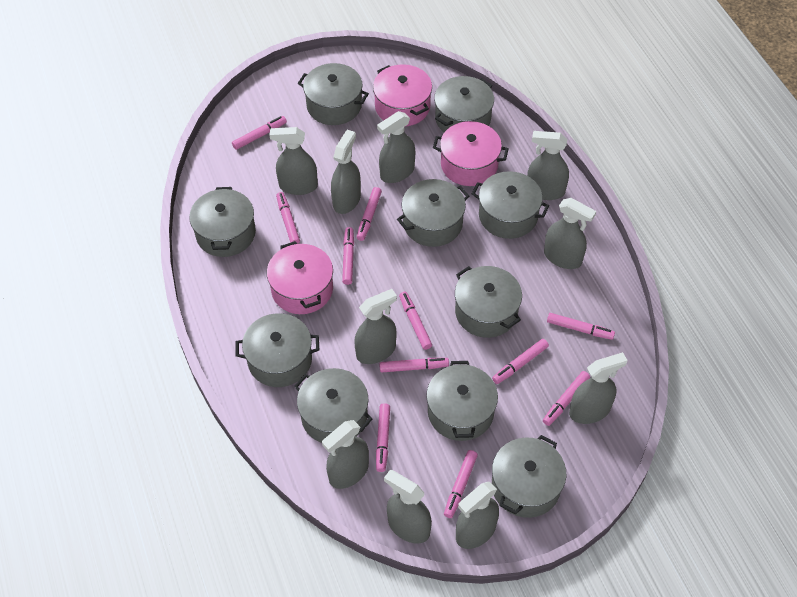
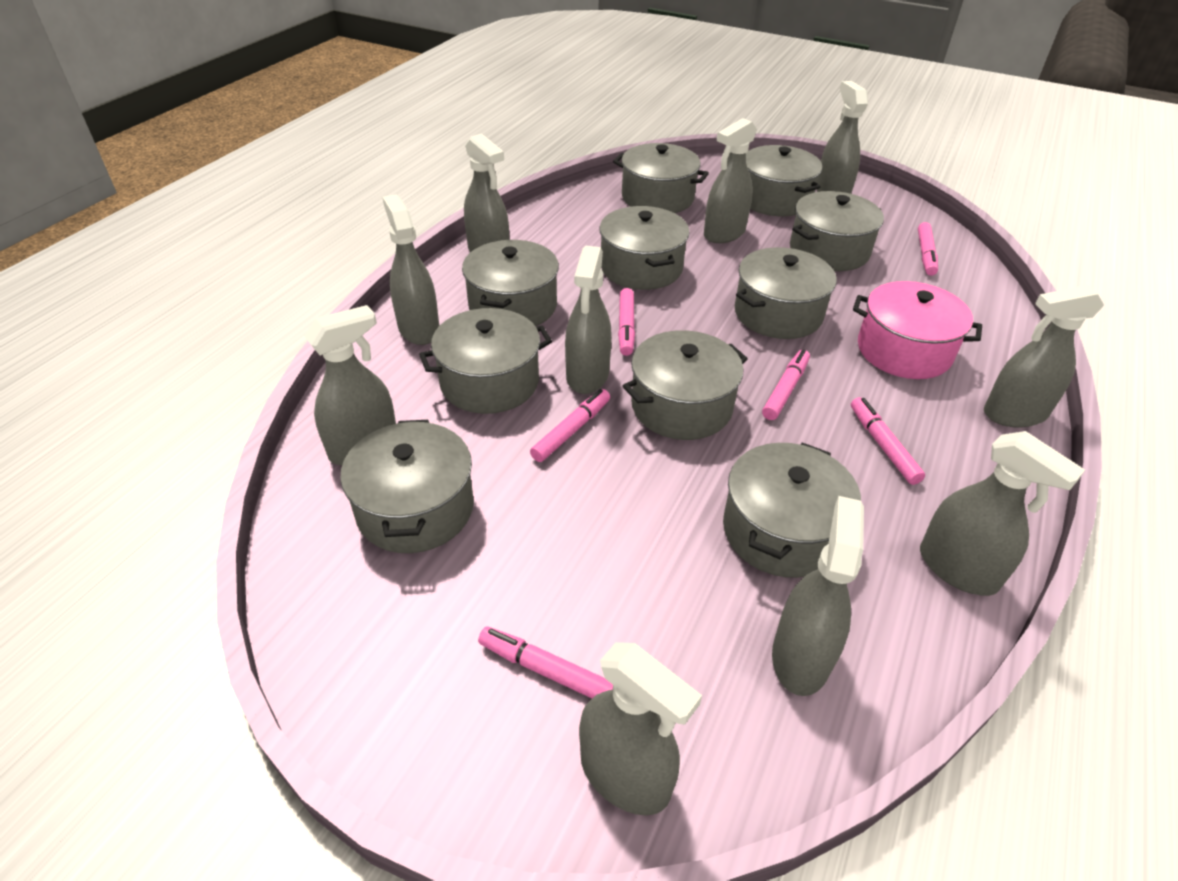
pink marker: 11 -> 6
pink pot: 3 -> 1

